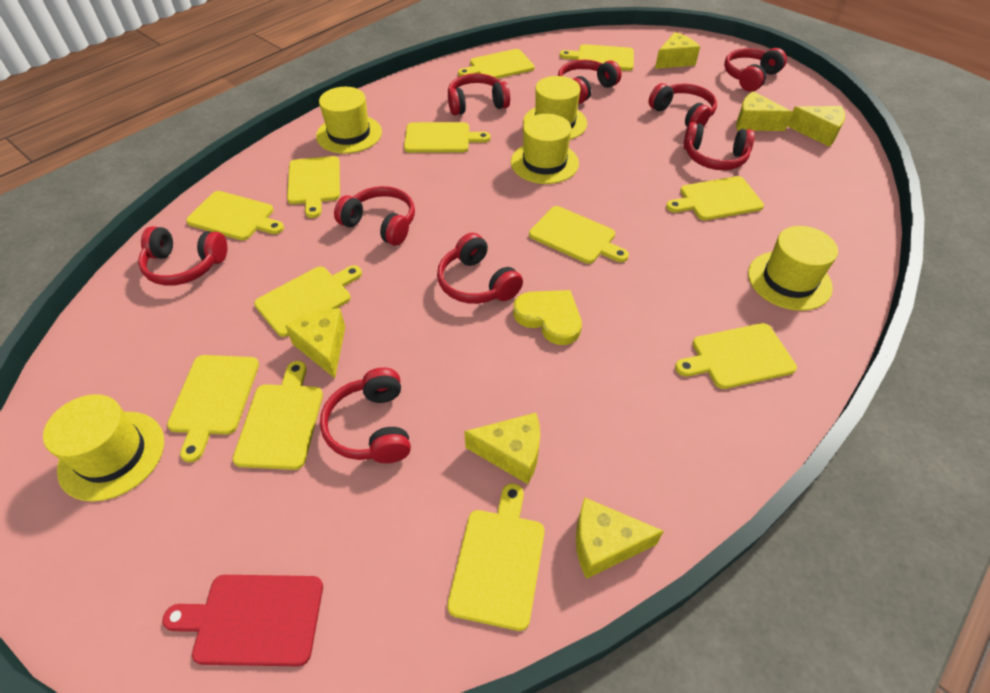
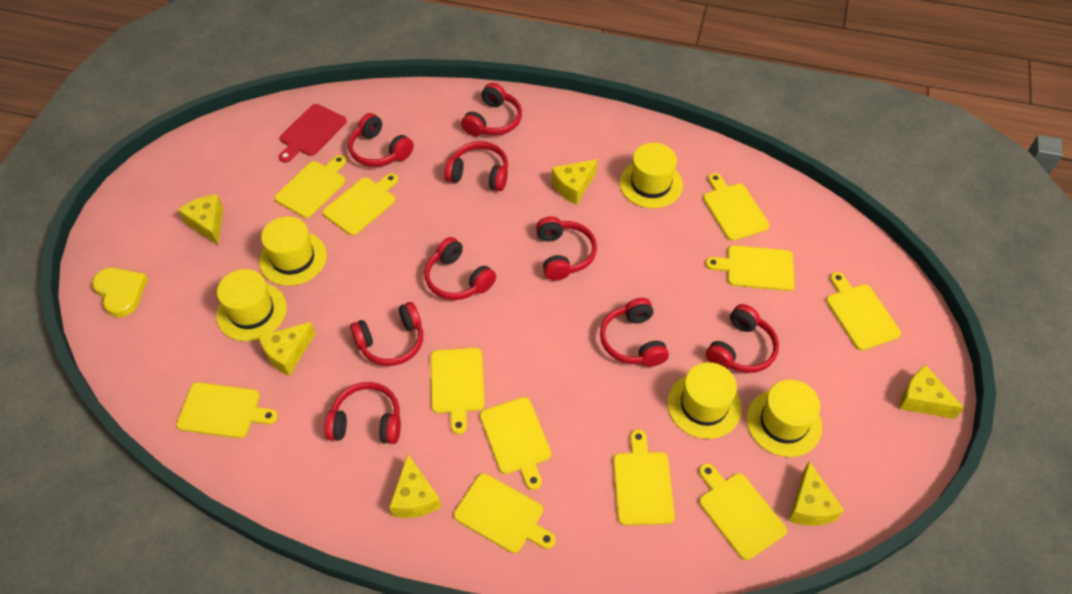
yellow cutting board: 12 -> 11

